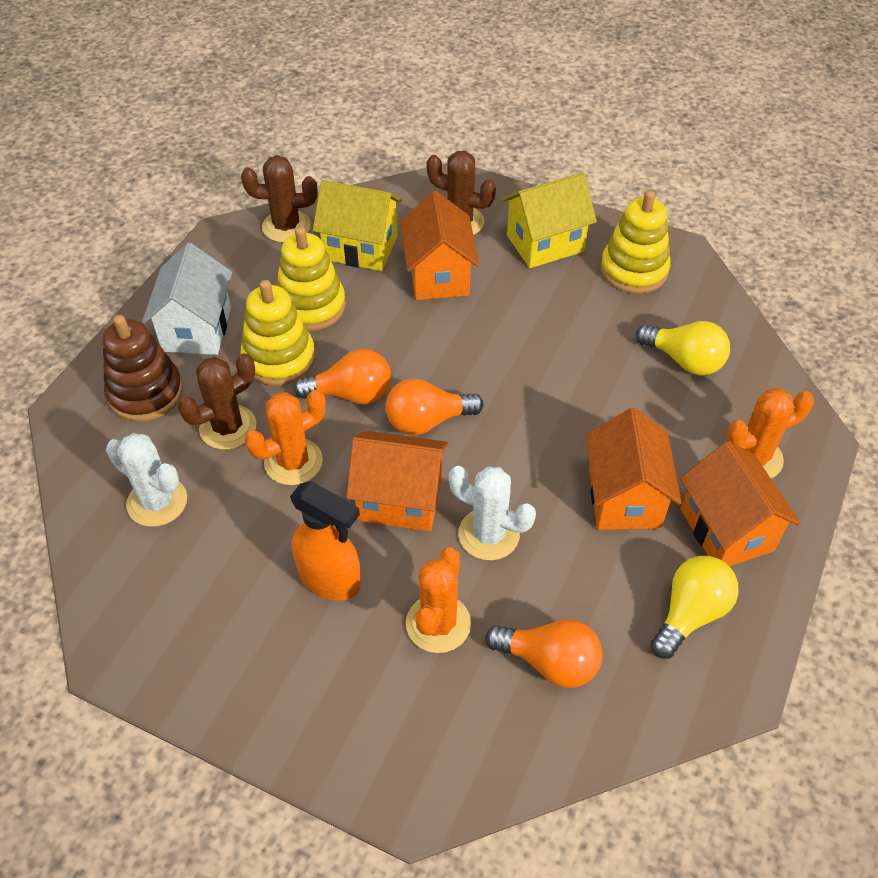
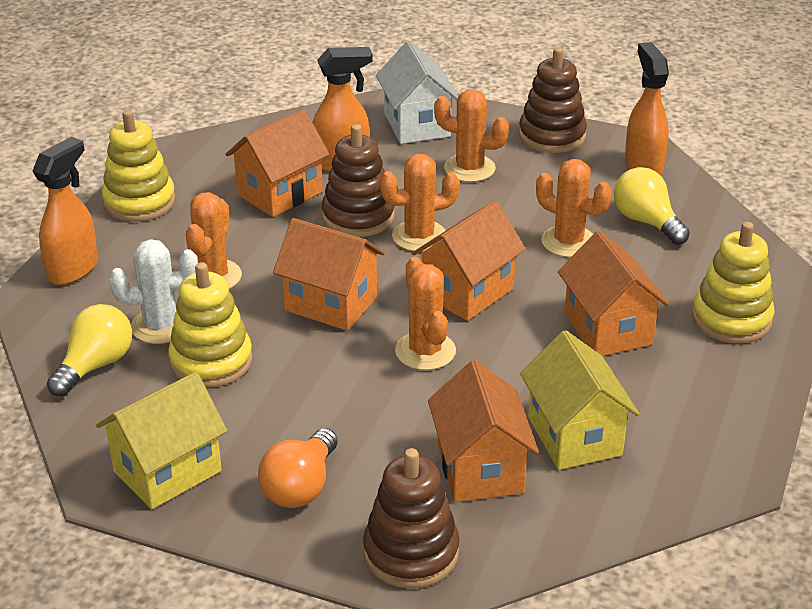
brown cactus: 3 -> 0
brown stacking toy: 1 -> 3
orange cactus: 3 -> 5
orange house: 4 -> 5
orange light bulb: 3 -> 1
orange spray bottle: 1 -> 3
white cactus: 2 -> 1

